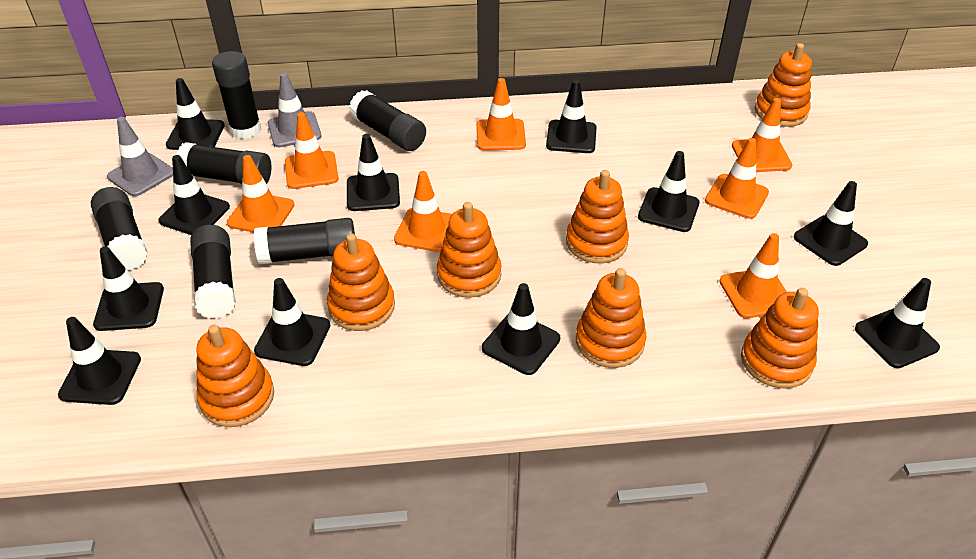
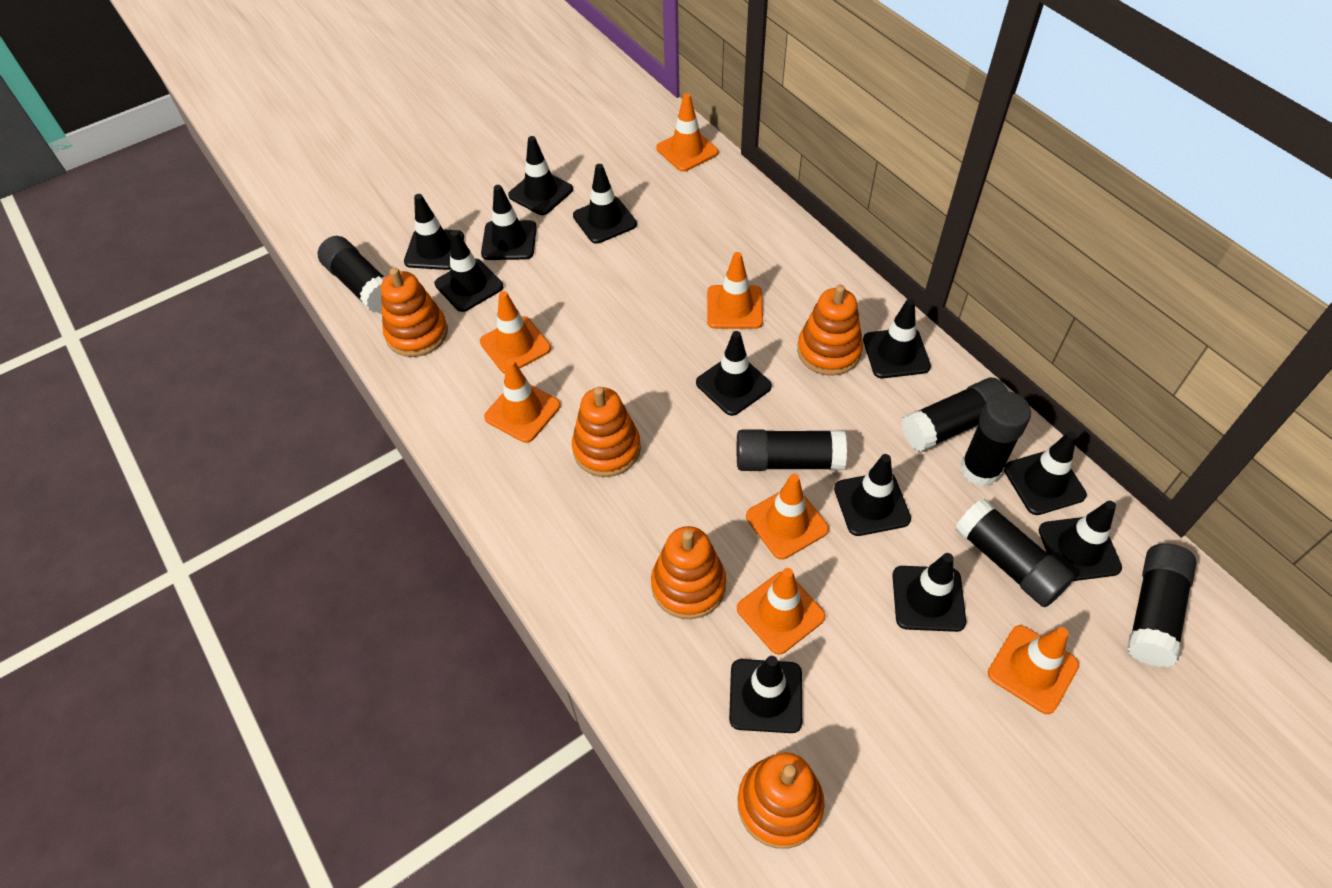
black traffic cone: 11 -> 12
grey traffic cone: 2 -> 0
orange stacking toy: 7 -> 5

